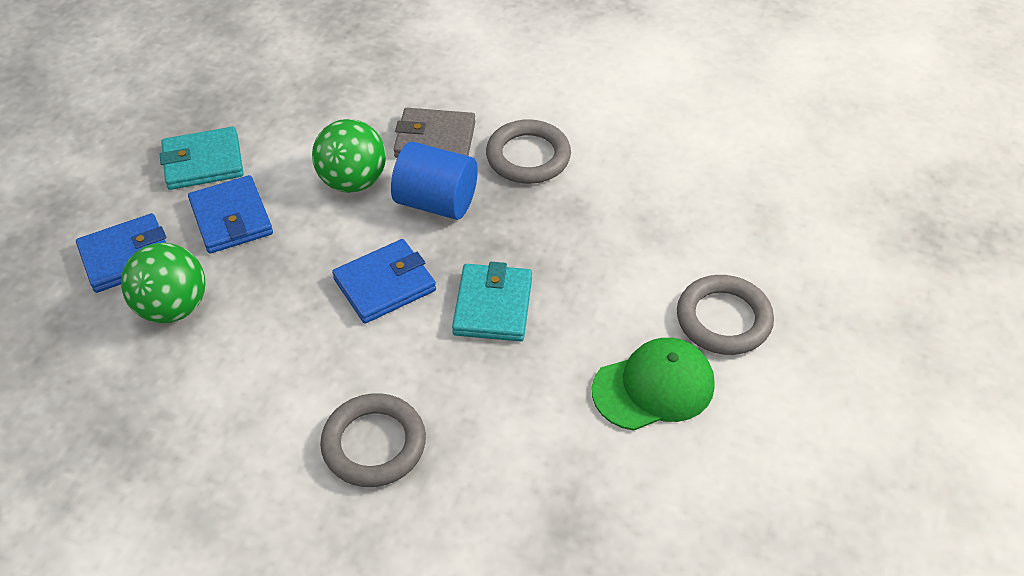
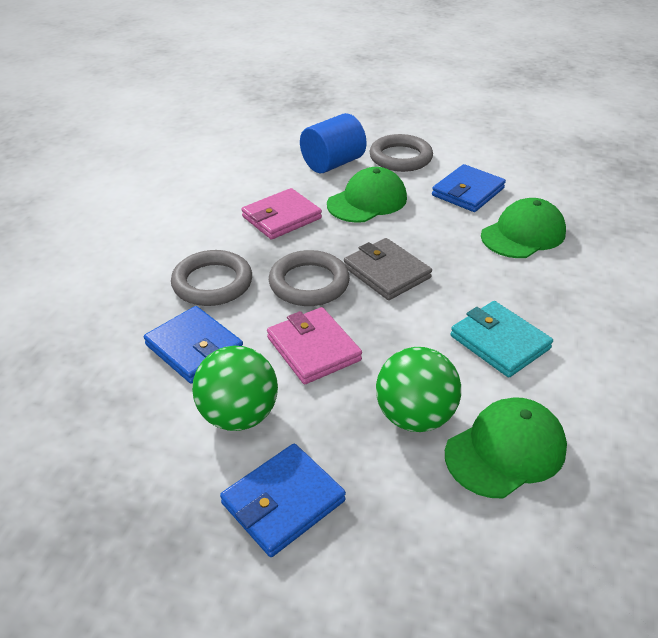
green cap: 1 -> 3
pink wallet: 0 -> 2
turquoise wallet: 2 -> 1

